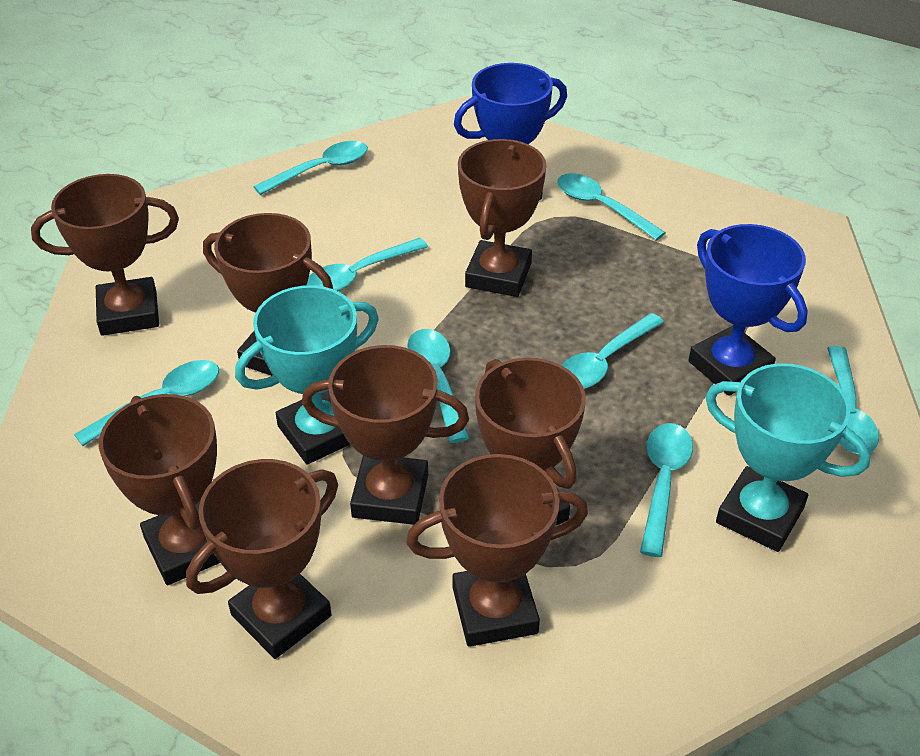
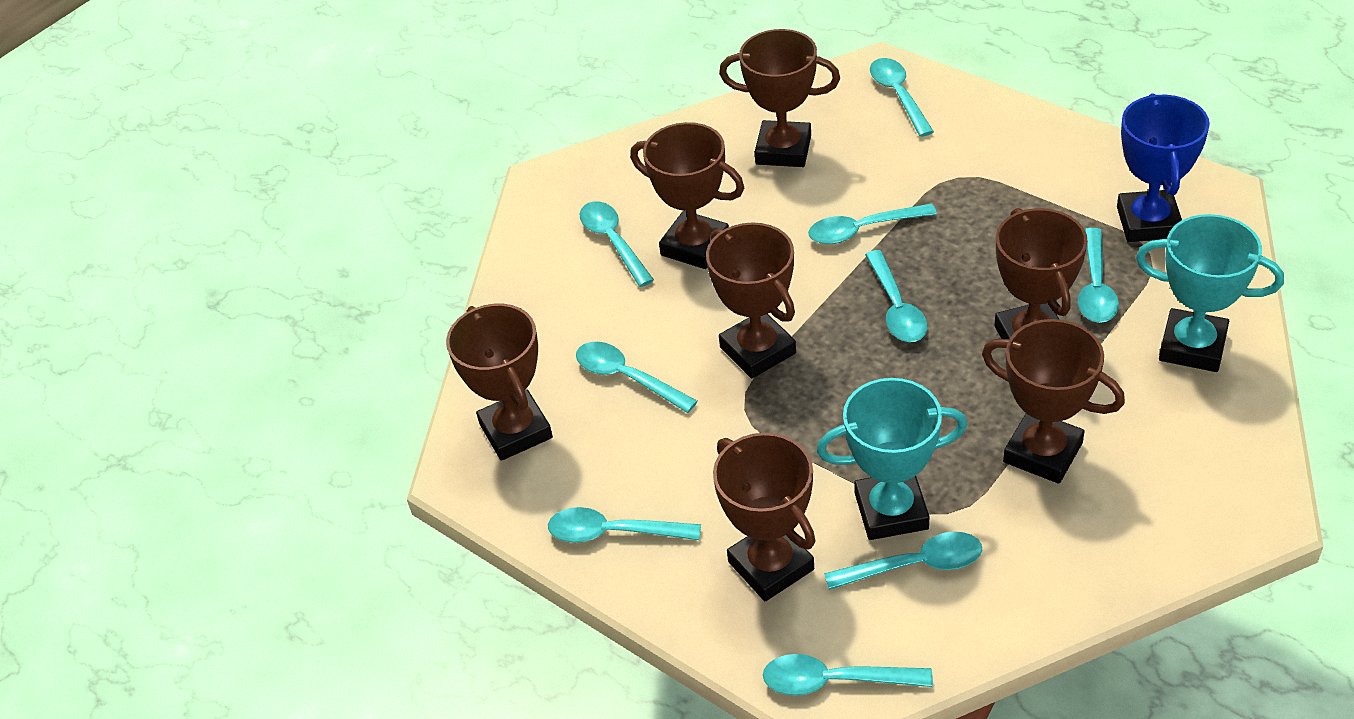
blue trophy: 2 -> 1
brown trophy: 8 -> 7
turquoise spoon: 8 -> 9

